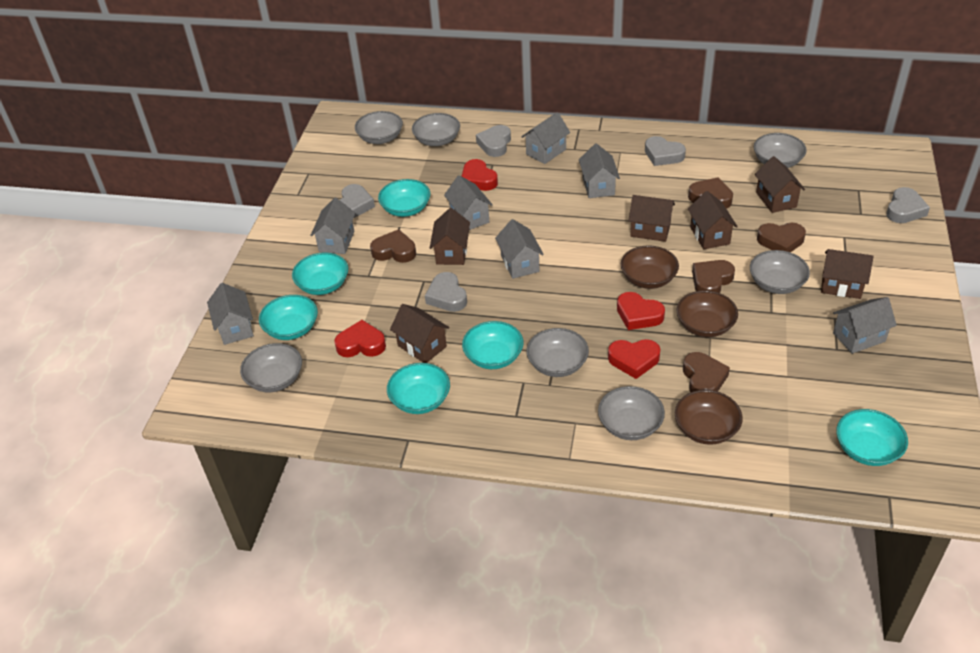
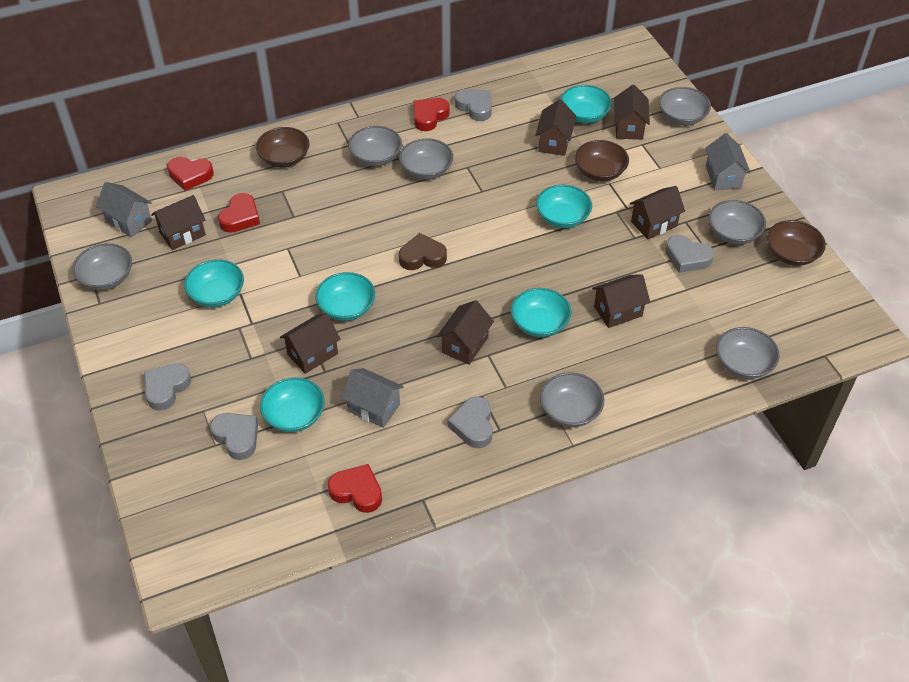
brown heart: 5 -> 1
brown house: 6 -> 7
grey house: 7 -> 3

